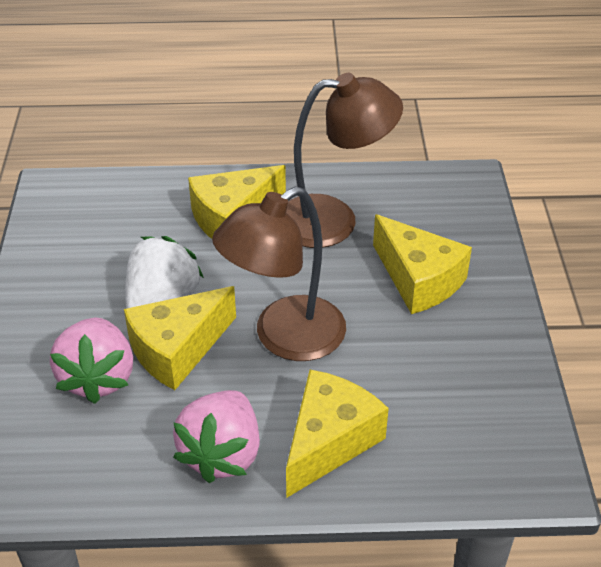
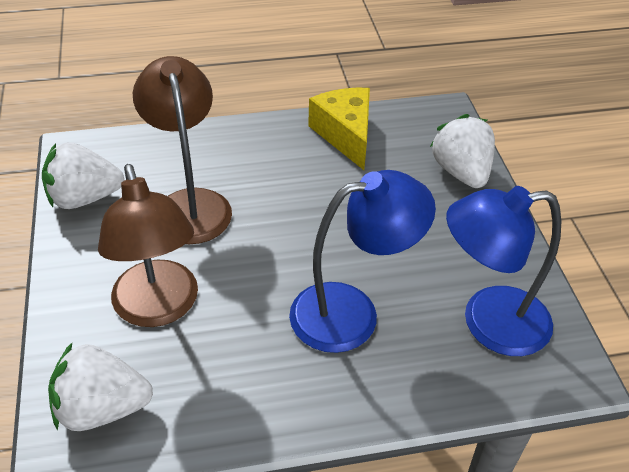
blue lamp: 0 -> 2
pink strawberry: 2 -> 0
white strawberry: 1 -> 3
yellow cheese: 4 -> 1

